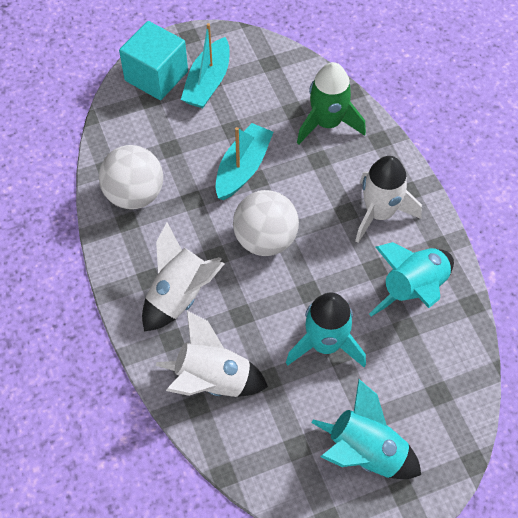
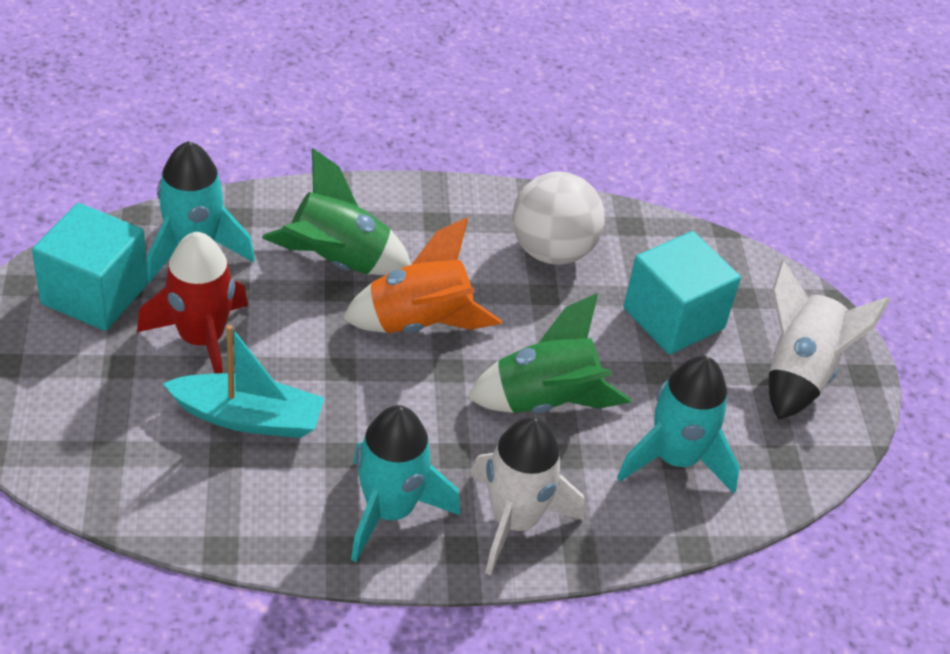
green rocket: 1 -> 2
orange rocket: 0 -> 1
red rocket: 0 -> 1
turquoise boat: 2 -> 1
turquoise cube: 1 -> 2
white ball: 2 -> 1
white rocket: 3 -> 2

